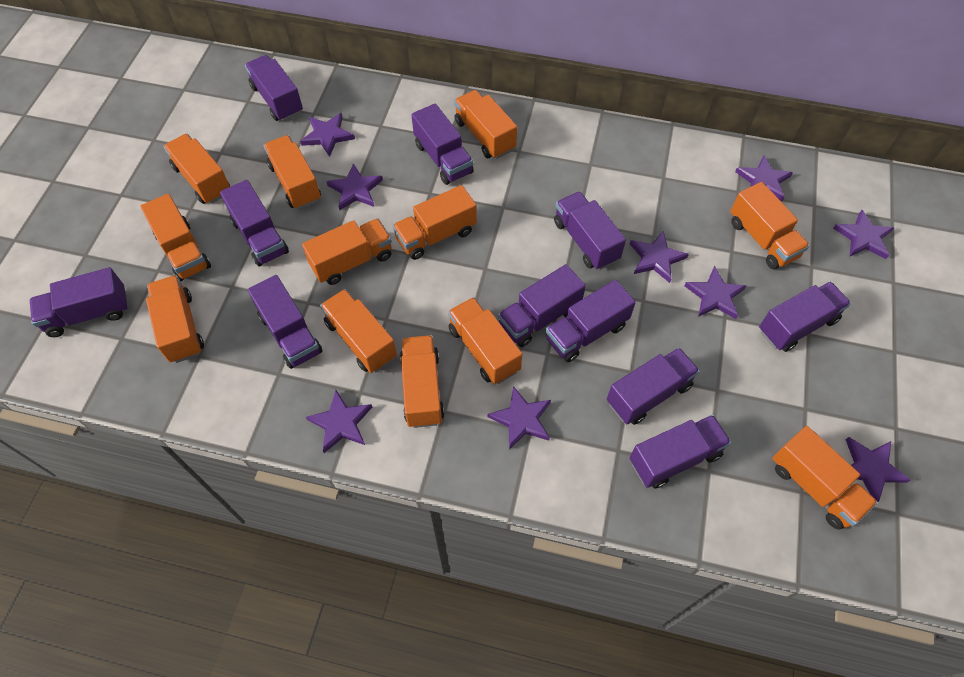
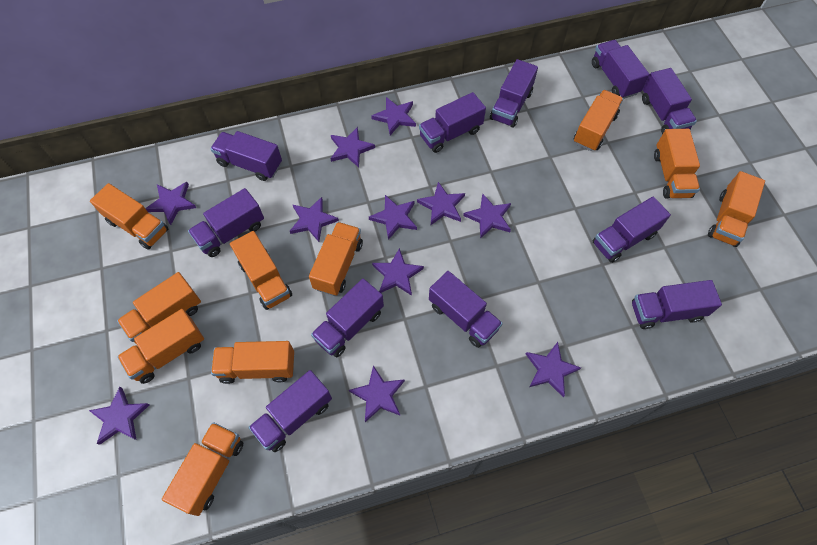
orange truck: 12 -> 10
purple star: 9 -> 11

